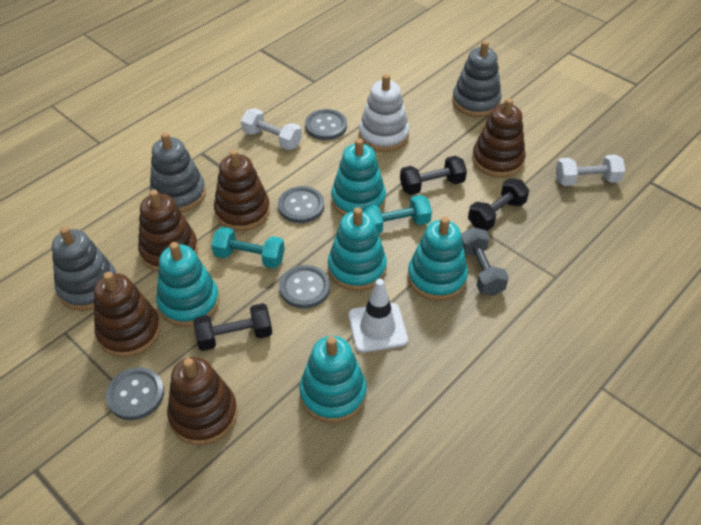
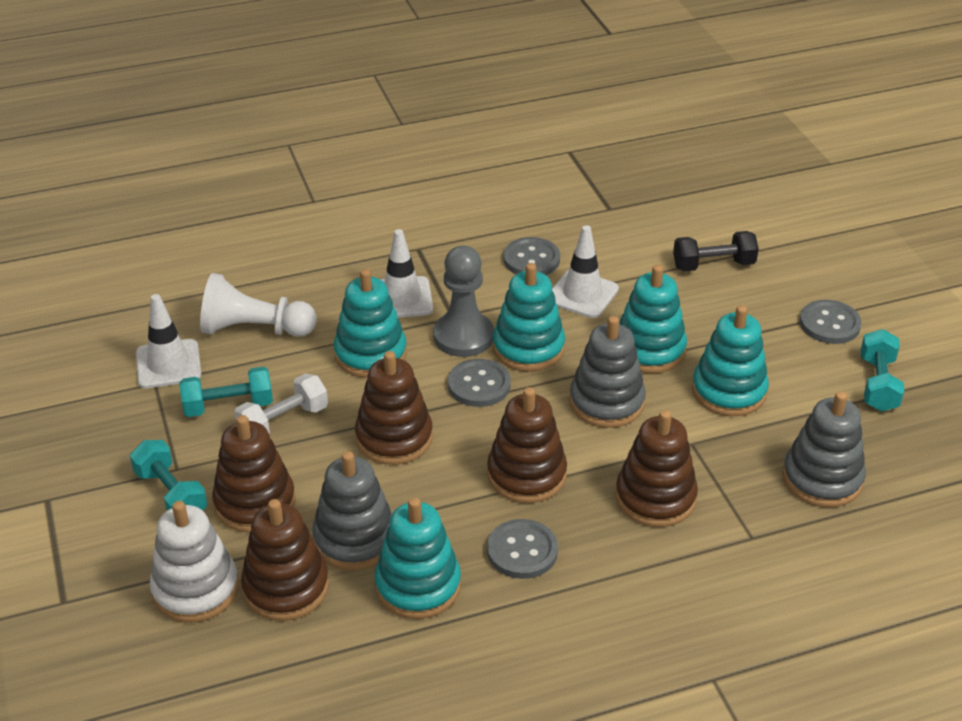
black dumbbell: 3 -> 1
grey dumbbell: 1 -> 0
grey pawn: 0 -> 1
turquoise dumbbell: 2 -> 3
white dumbbell: 2 -> 1
white pawn: 0 -> 1
white traffic cone: 1 -> 3

